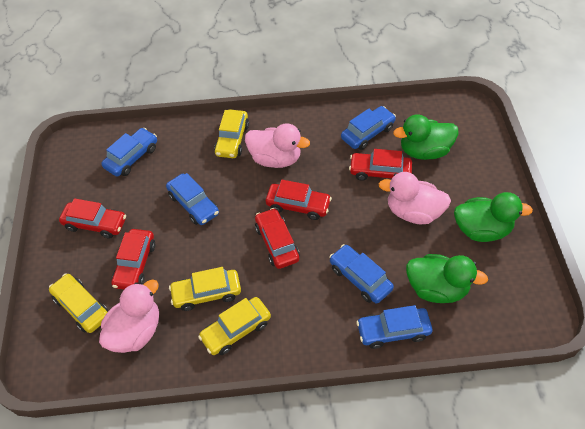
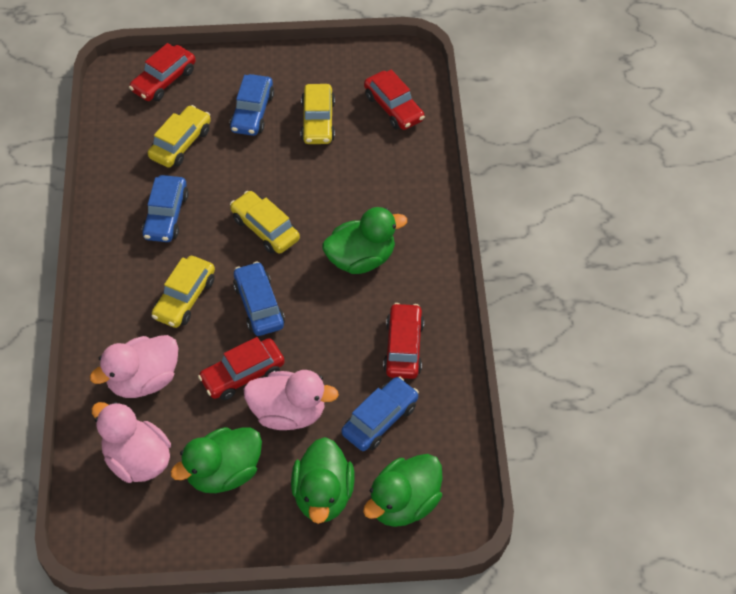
blue car: 5 -> 4
green duck: 3 -> 4
red car: 5 -> 4

